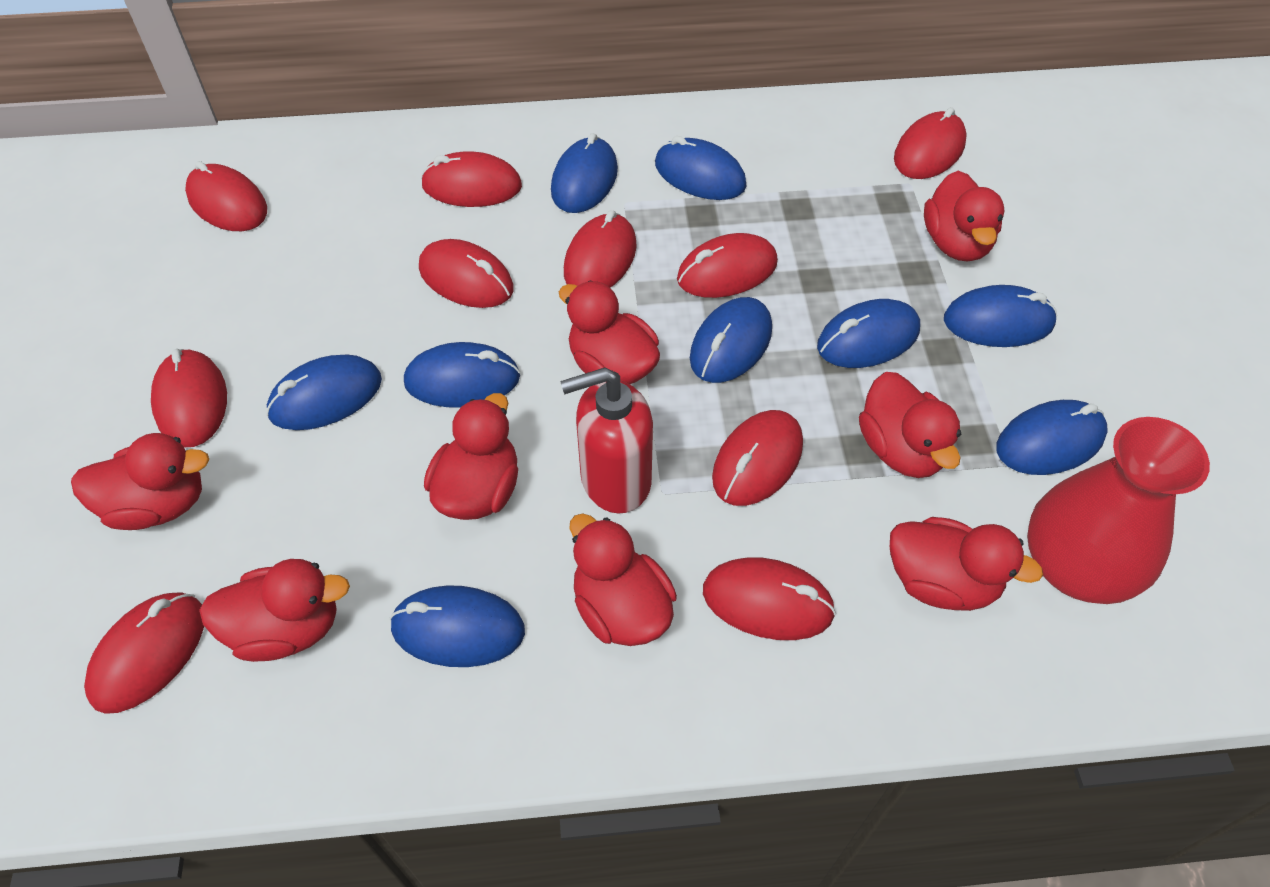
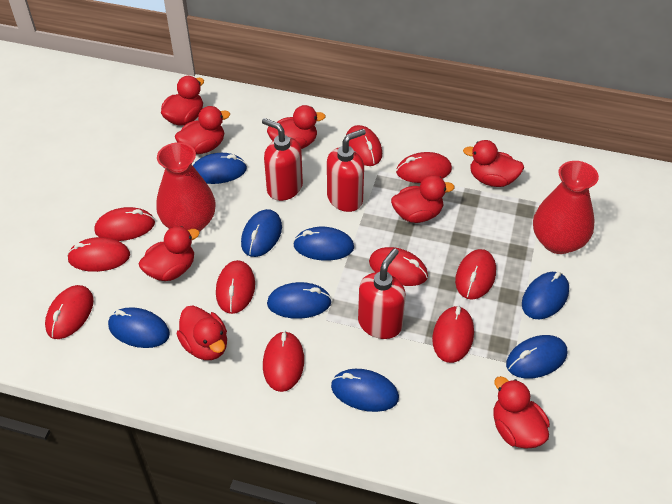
blue mouse: 9 -> 8
red soap dispenser: 1 -> 3
red vase: 1 -> 2

